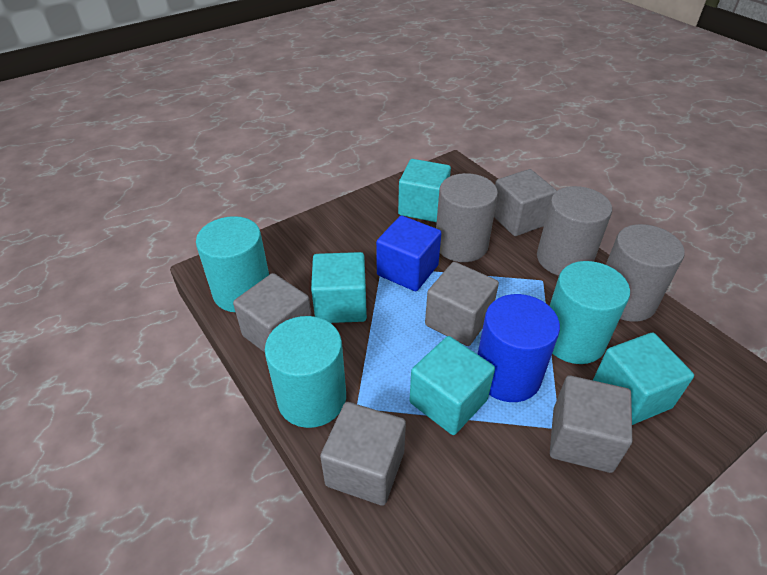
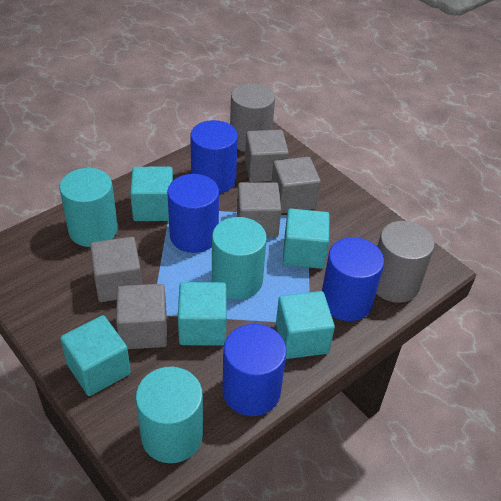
blue cube: 1 -> 0
blue cylinder: 1 -> 4
grey cylinder: 3 -> 2
turquoise cube: 4 -> 5

